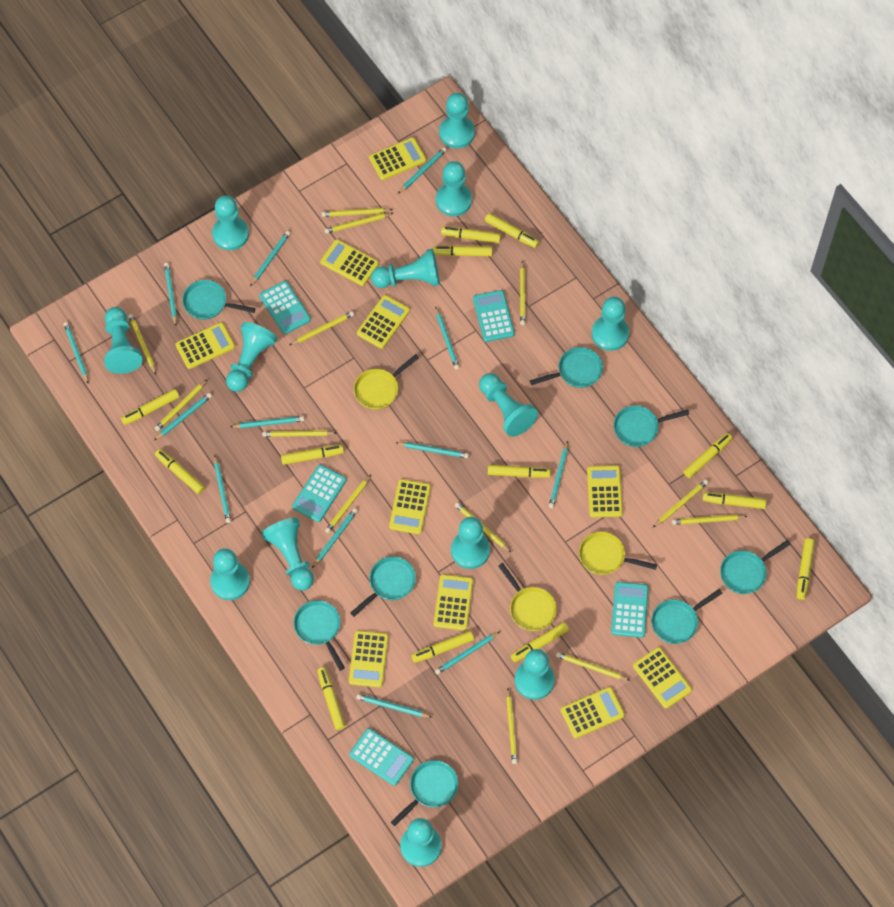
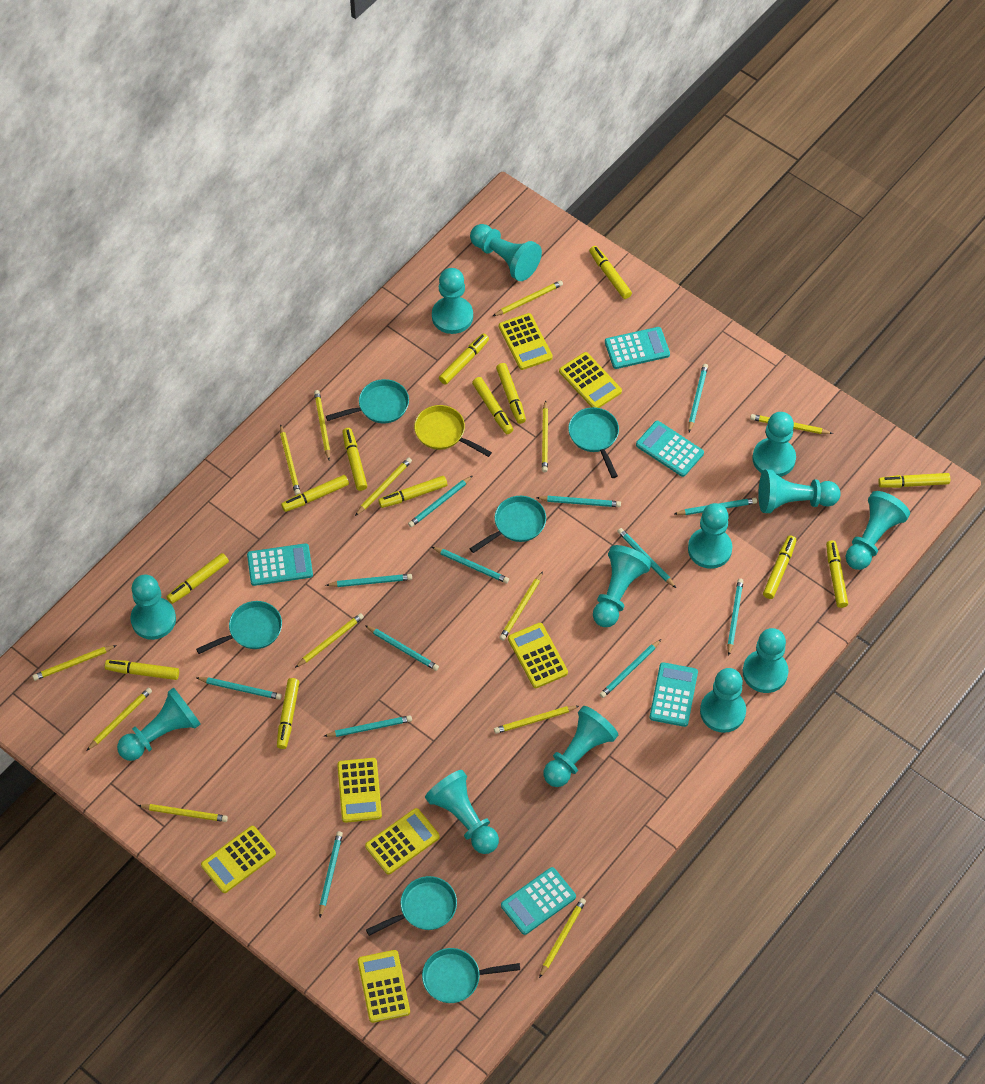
turquoise pan: 8 -> 6
yellow calculator: 10 -> 7
yellow pan: 3 -> 1

